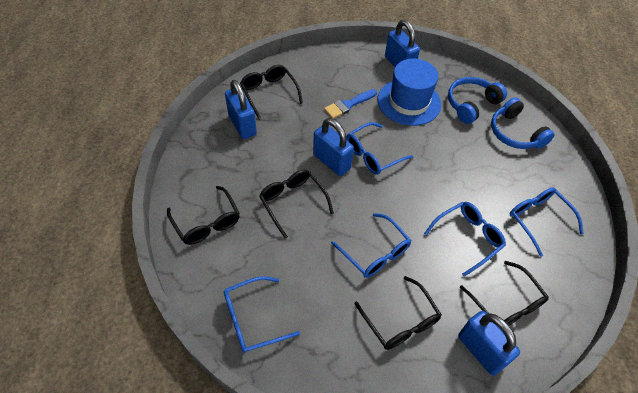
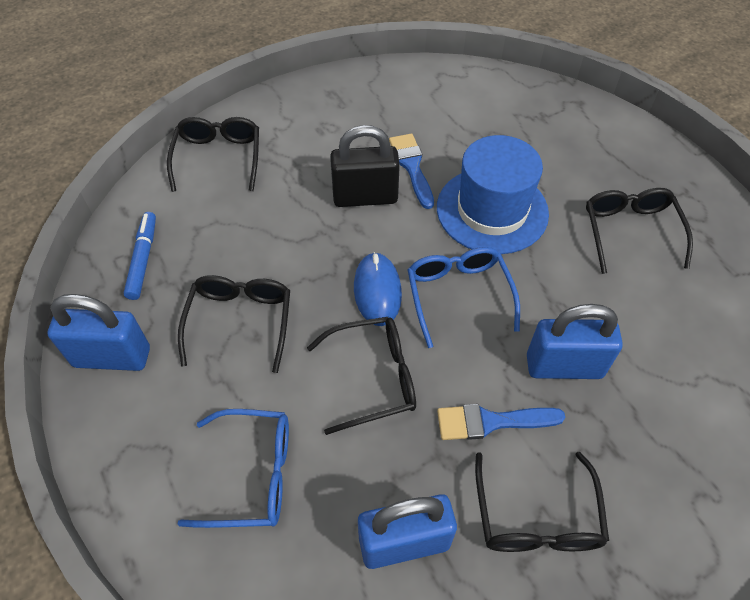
black padlock: 0 -> 1
blue brush: 1 -> 2
blue glasses: 5 -> 2
blue headphones: 2 -> 0
blue marker: 0 -> 1
blue mouse: 0 -> 1
blue padlock: 4 -> 3

